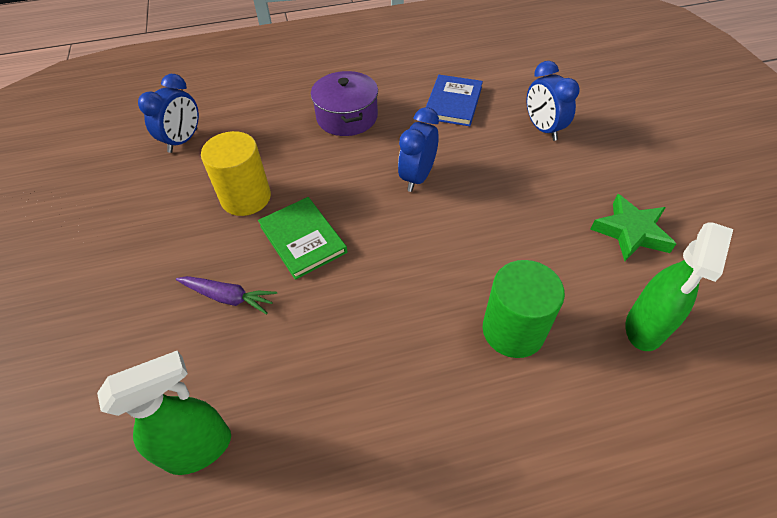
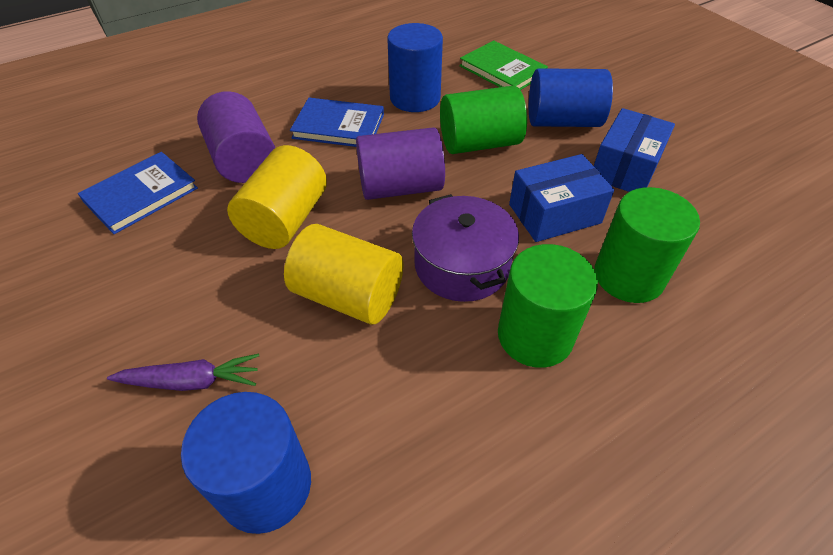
blue book: 1 -> 2
blue box: 0 -> 2
blue clock: 3 -> 0
blue cylinder: 0 -> 3
green cylinder: 1 -> 3
green spray bottle: 2 -> 0
green star: 1 -> 0
purple cylinder: 0 -> 2
yellow cylinder: 1 -> 2

